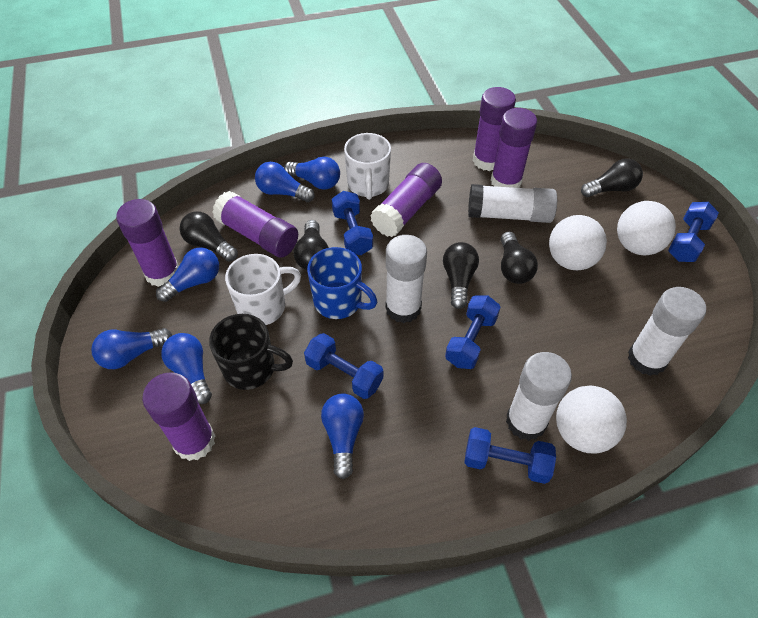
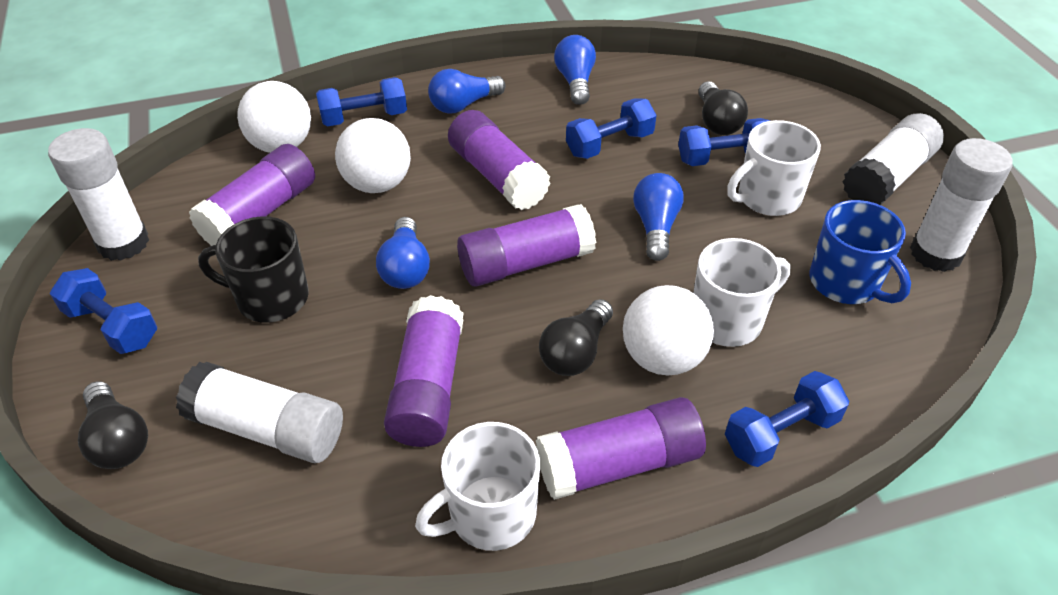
black light bulb: 5 -> 3
blue light bulb: 6 -> 4
purple glue stick: 6 -> 5
white mug: 2 -> 3

